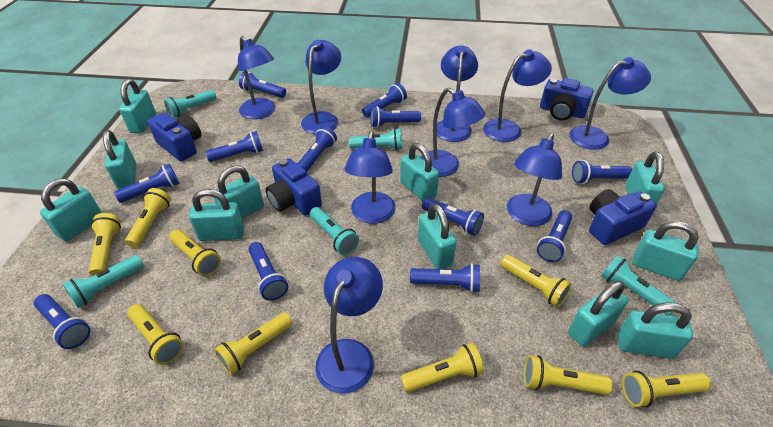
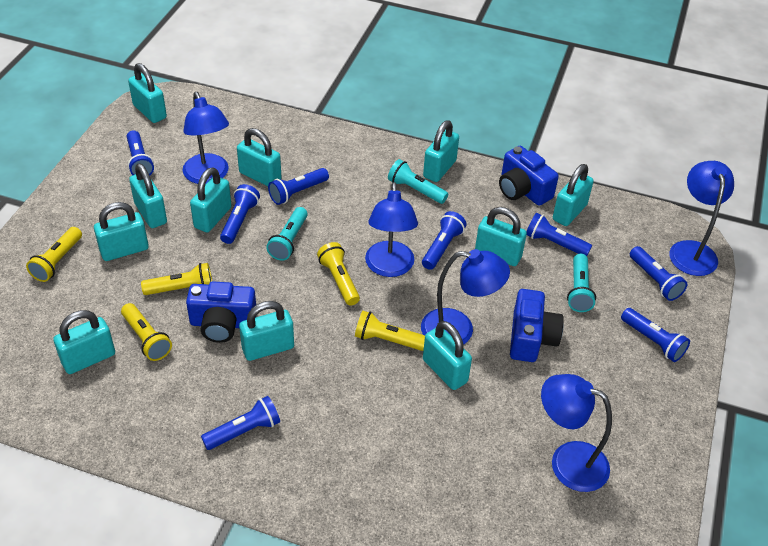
blue camera: 4 -> 3
blue flashlight: 12 -> 8
blue lamp: 9 -> 5
turquoise flashlight: 5 -> 3
yellow flashlight: 9 -> 5

